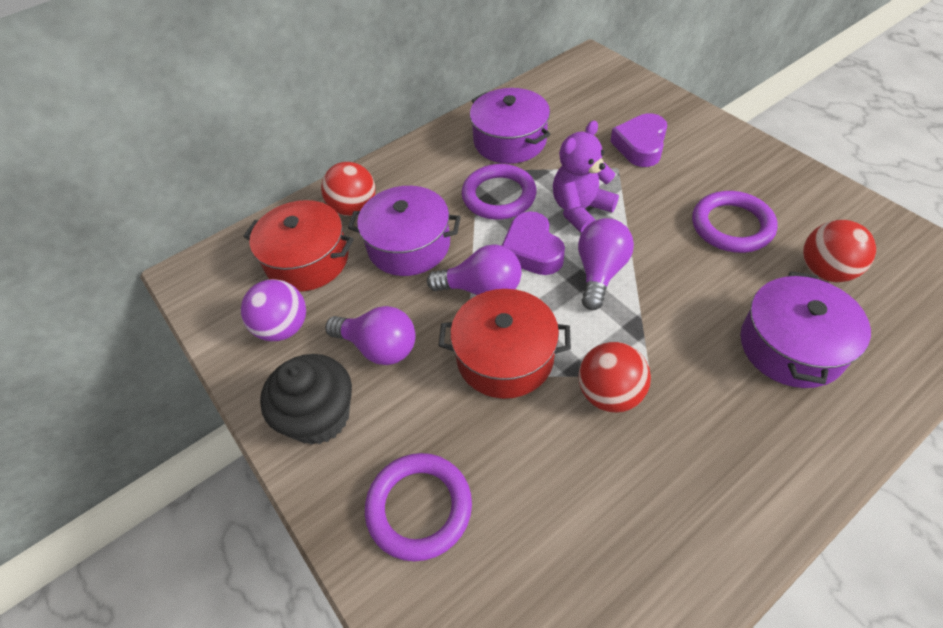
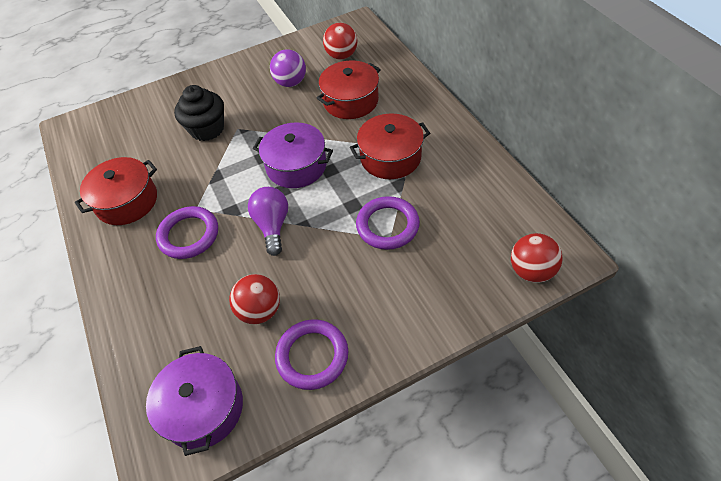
purple heart: 2 -> 0
purple light bulb: 3 -> 1
purple pot: 3 -> 2
purple teddy bear: 1 -> 0
red pot: 2 -> 3

